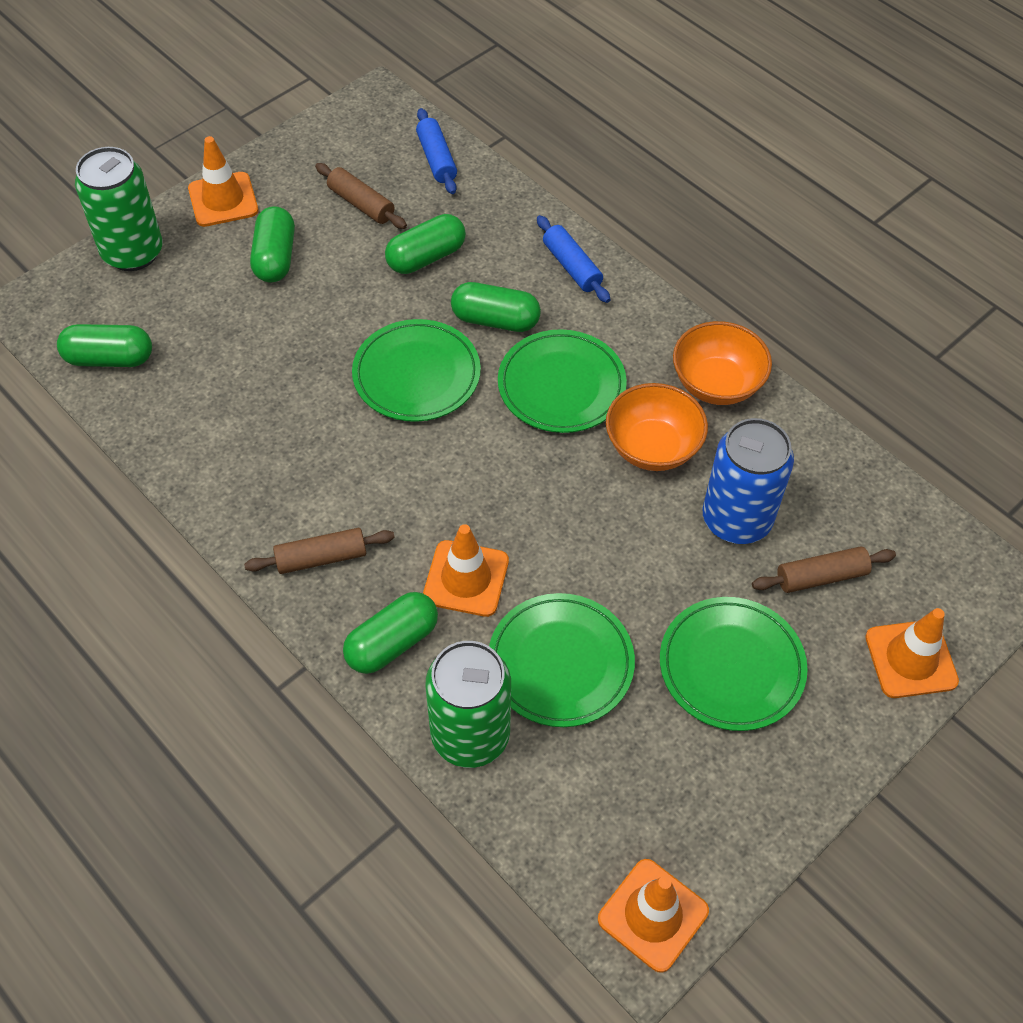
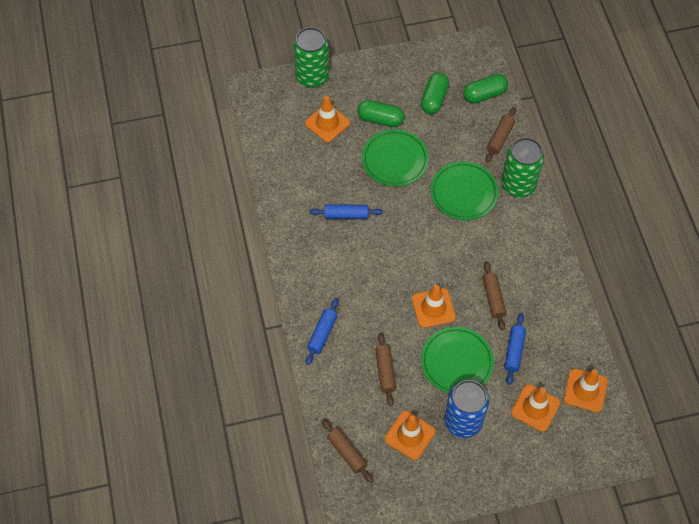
blue rolling pin: 2 -> 3
brown rolling pin: 3 -> 4
green capsule: 5 -> 3
green plate: 4 -> 3
orange bowl: 2 -> 0
orange traffic cone: 4 -> 5

